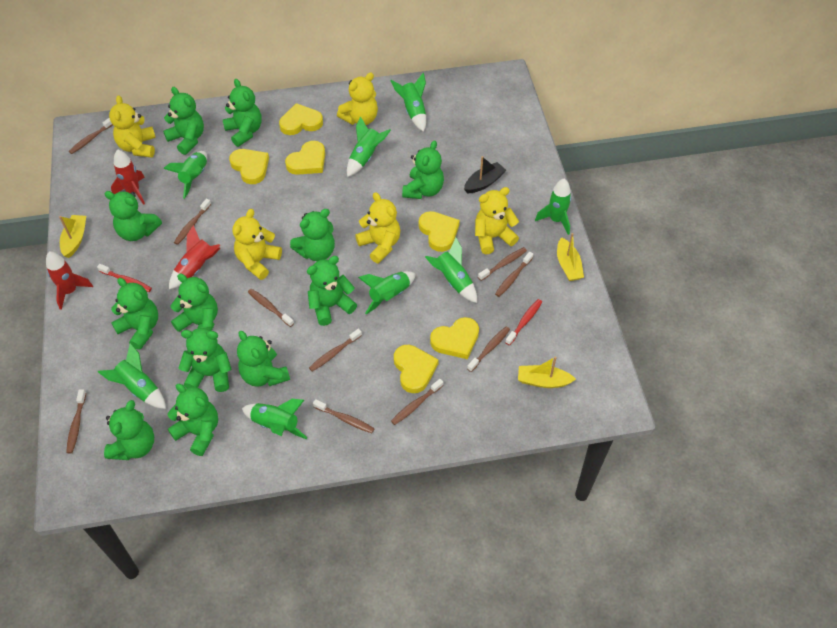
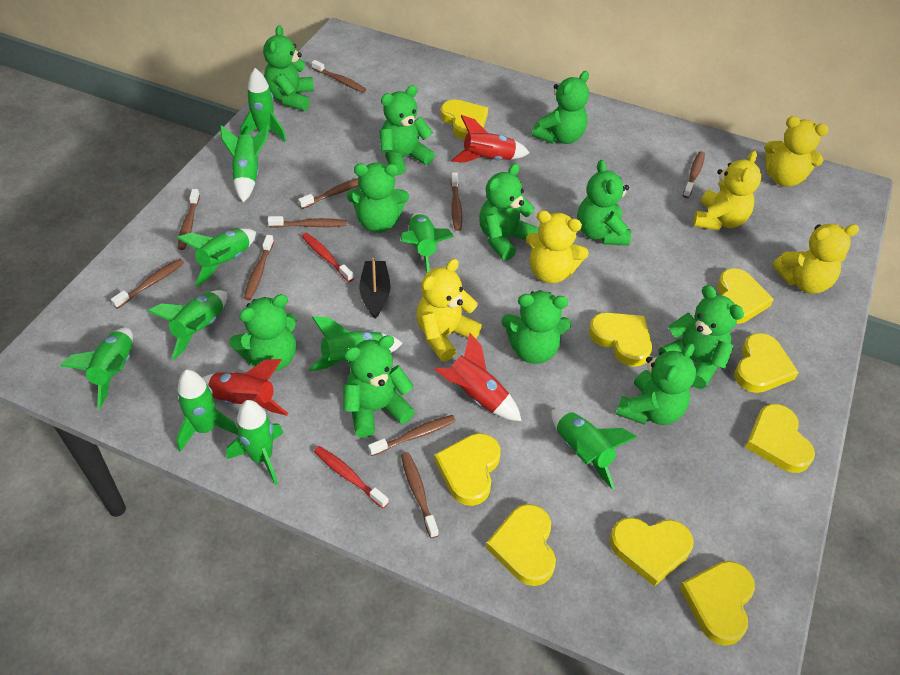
green rocket: 8 -> 10
green teddy bear: 12 -> 11
yellow boat: 3 -> 0
yellow heart: 6 -> 9

